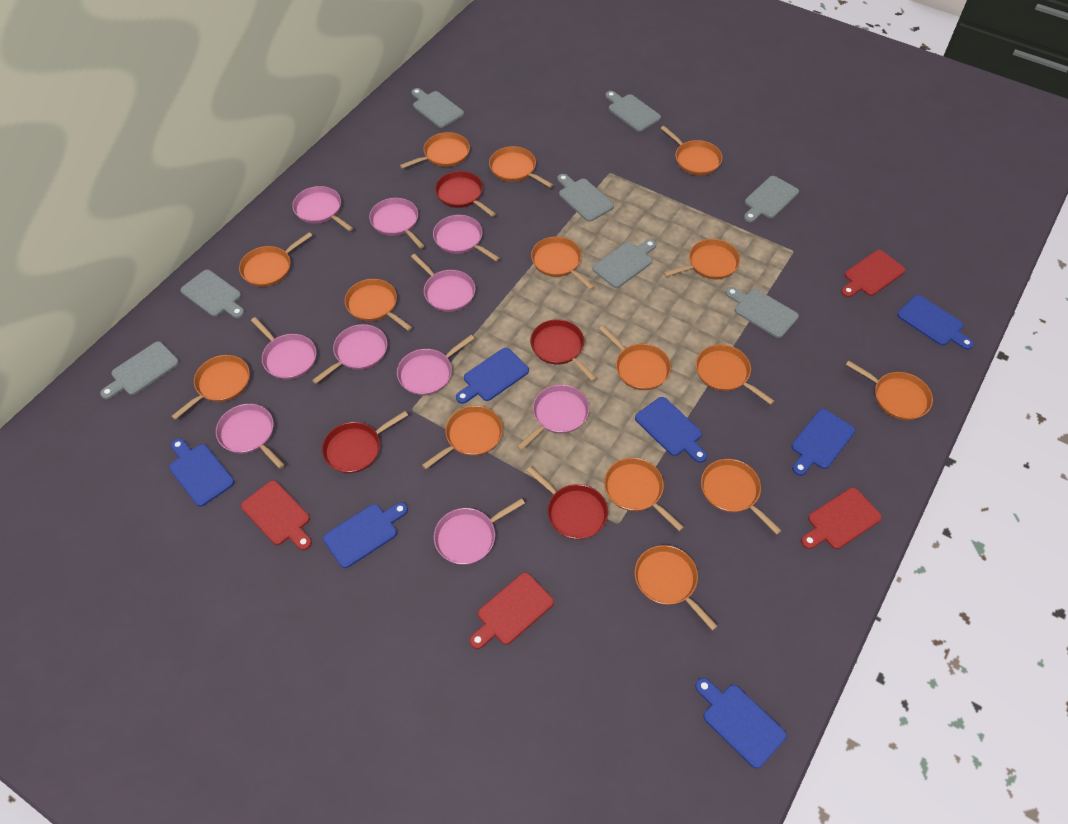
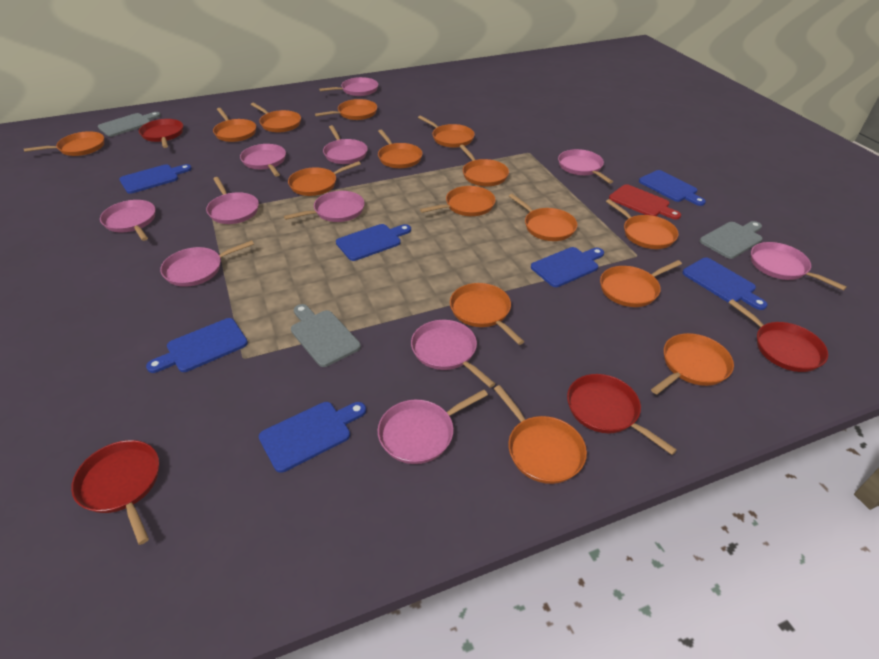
grey cutting board: 8 -> 3
pink pan: 10 -> 11
red cutting board: 4 -> 1

